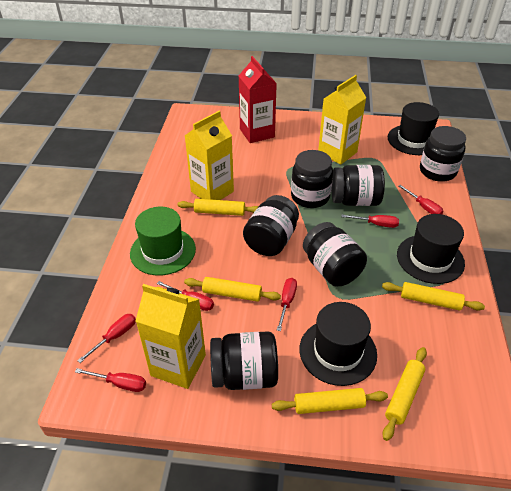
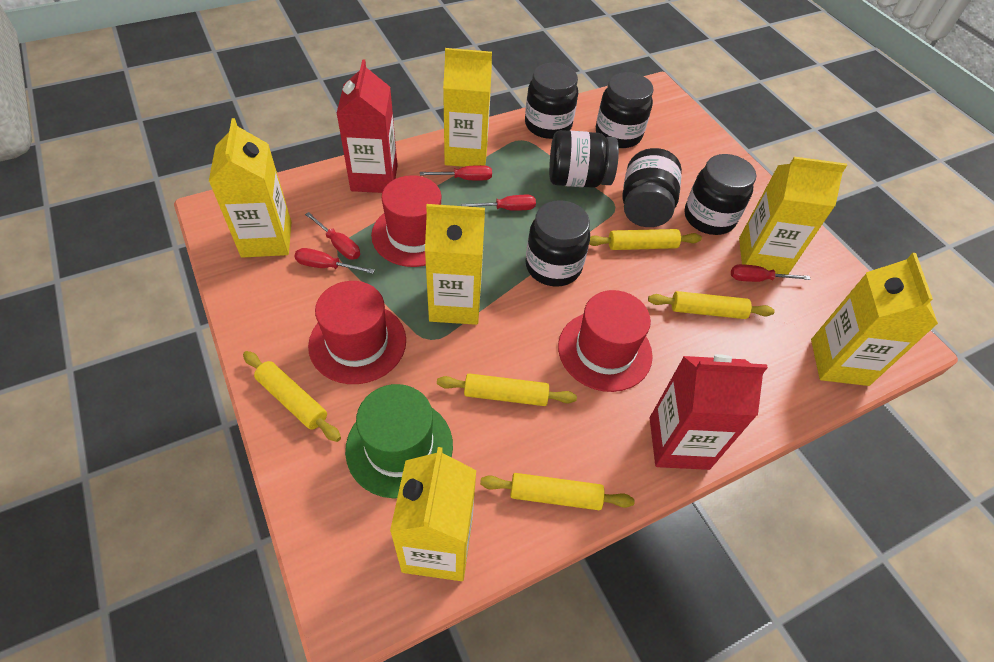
black hat: 3 -> 0
red carton: 1 -> 2
red hat: 0 -> 3
red screwdriver: 6 -> 5
yellow carton: 3 -> 6

